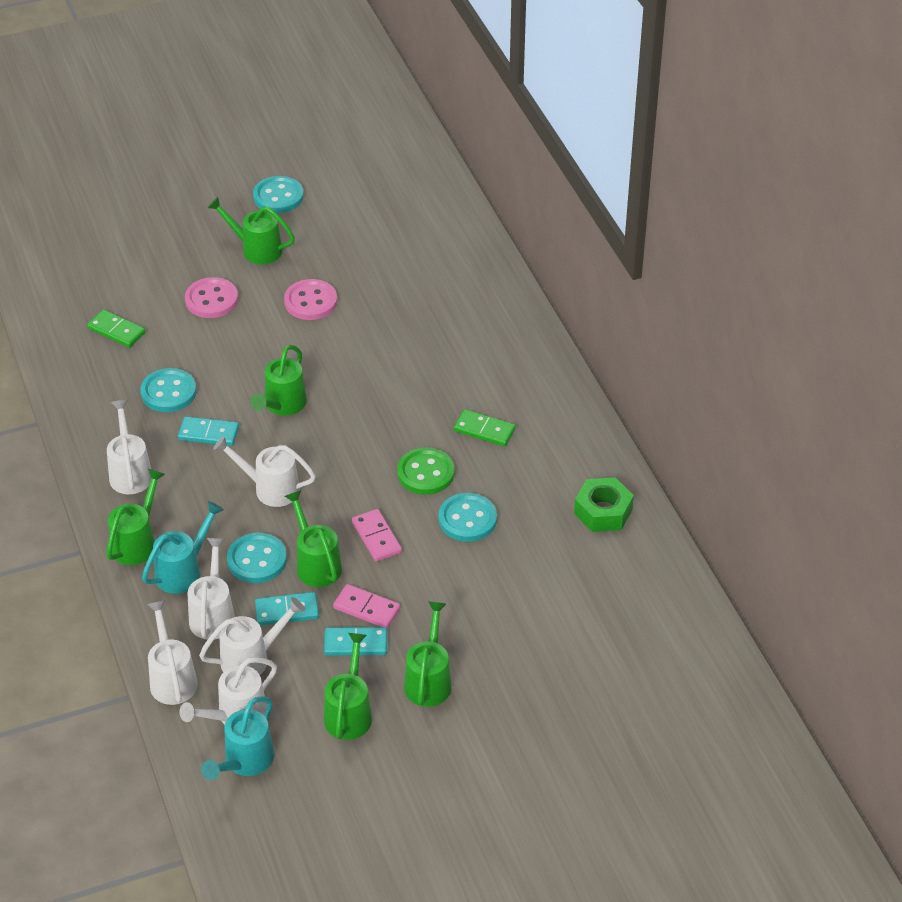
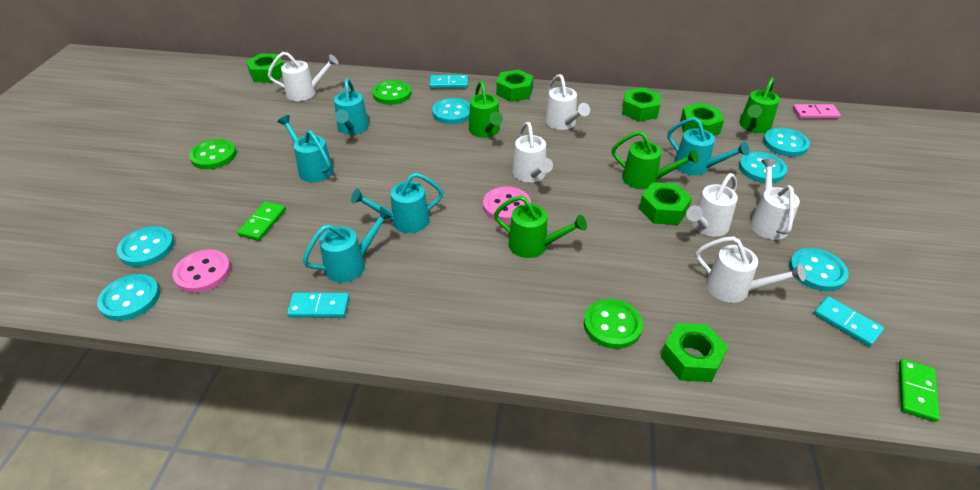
green button: 1 -> 3
green nut: 1 -> 6
green watering can: 6 -> 4
pink domino: 2 -> 1
turquoise button: 4 -> 6
turquoise watering can: 2 -> 5

